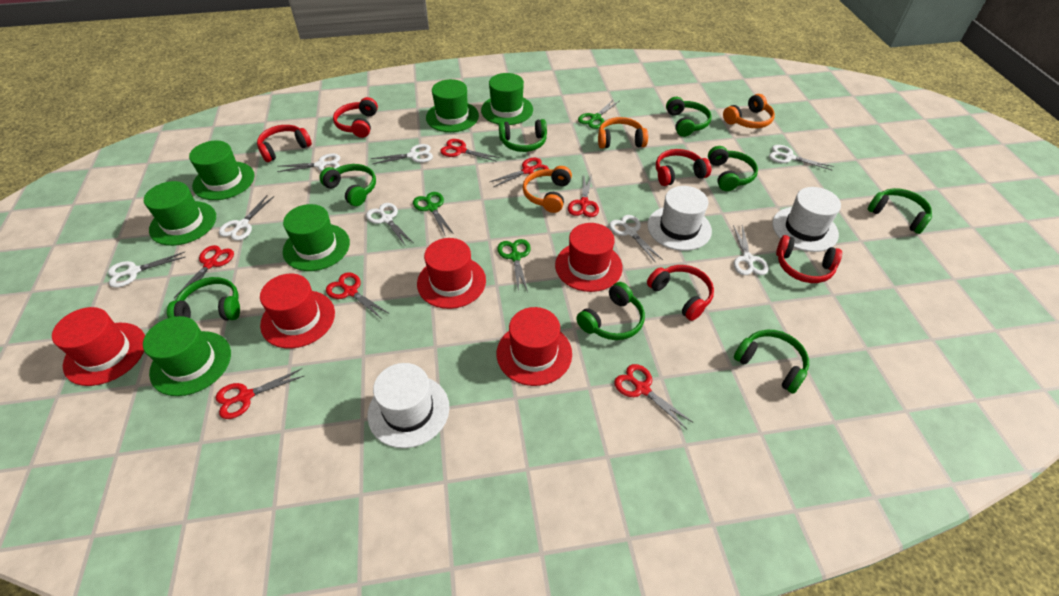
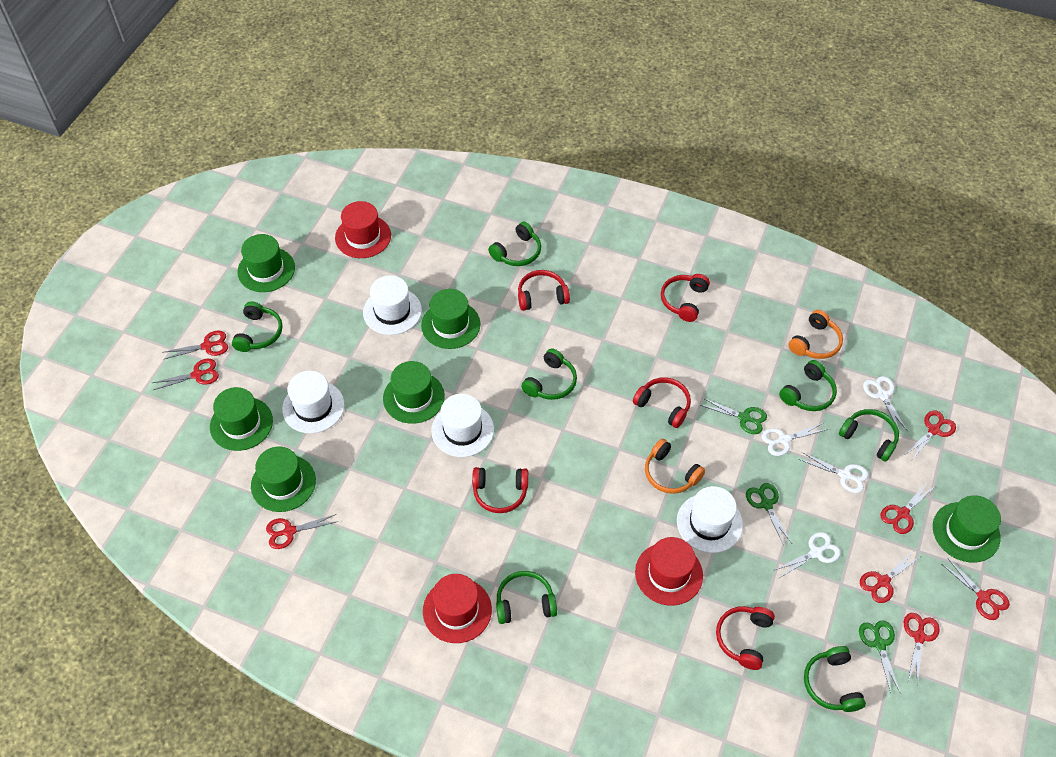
green headphones: 8 -> 7
orange headphones: 3 -> 2
red hat: 5 -> 3
red scissors: 7 -> 8
white hat: 3 -> 4
white scissors: 8 -> 4

